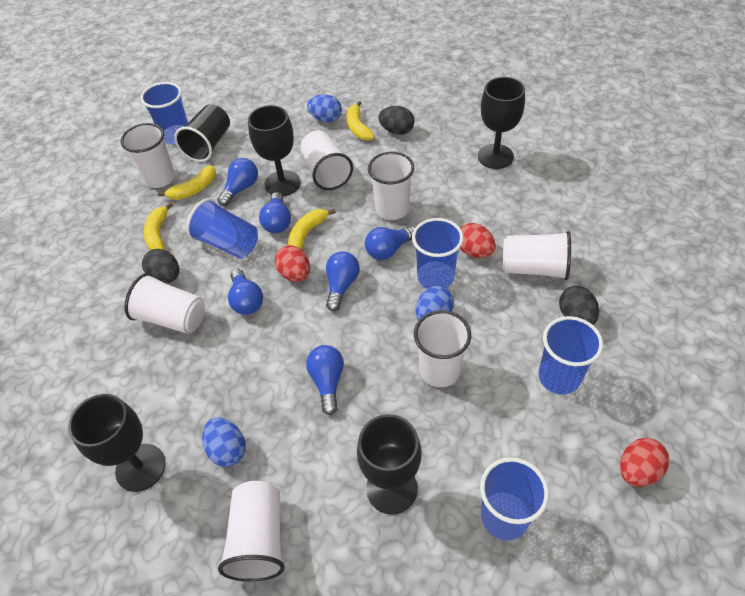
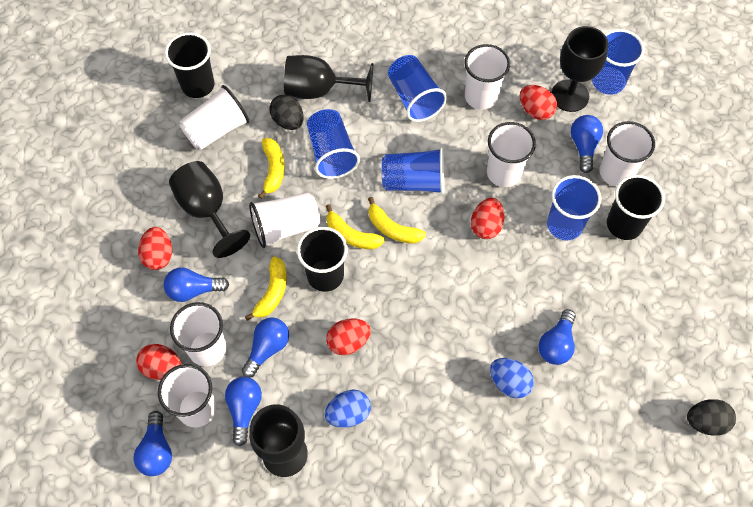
black cup: 1 -> 3
black egg: 3 -> 2
blue egg: 3 -> 2
red egg: 3 -> 5

